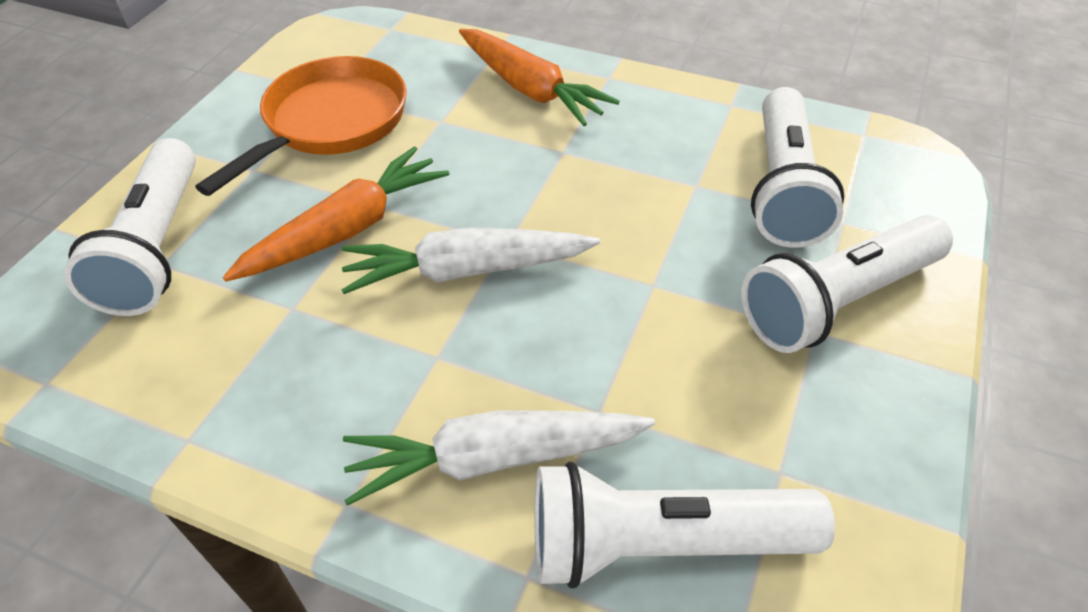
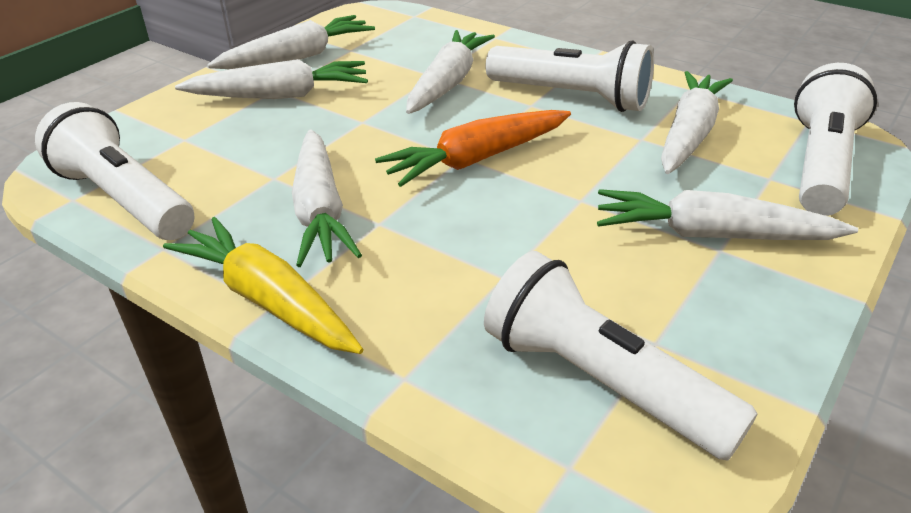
orange carrot: 2 -> 1
orange pan: 1 -> 0
white carrot: 2 -> 6
yellow carrot: 0 -> 1

